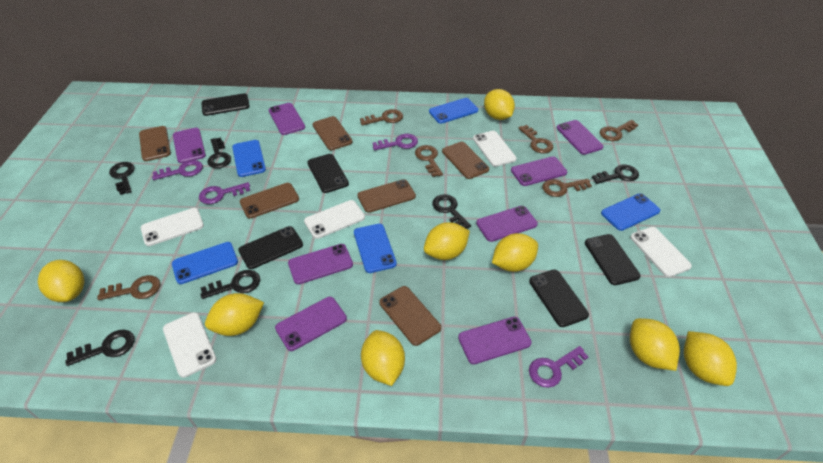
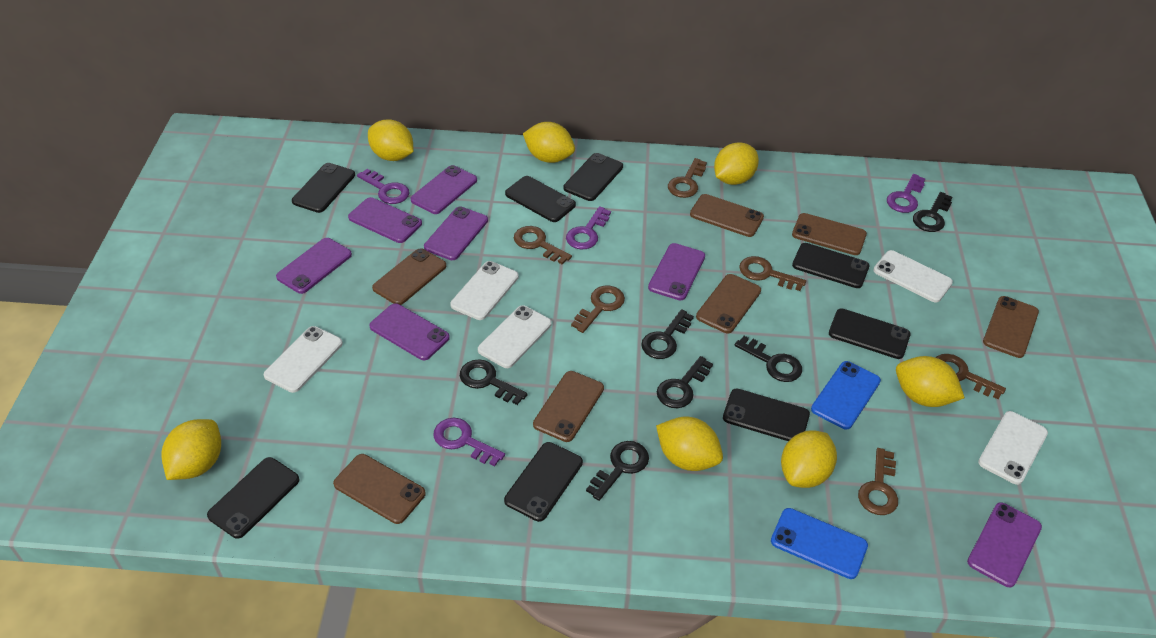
black phone: 5 -> 8
blue phone: 5 -> 2
brown phone: 6 -> 7
purple phone: 8 -> 7
yellow lemon: 8 -> 7

